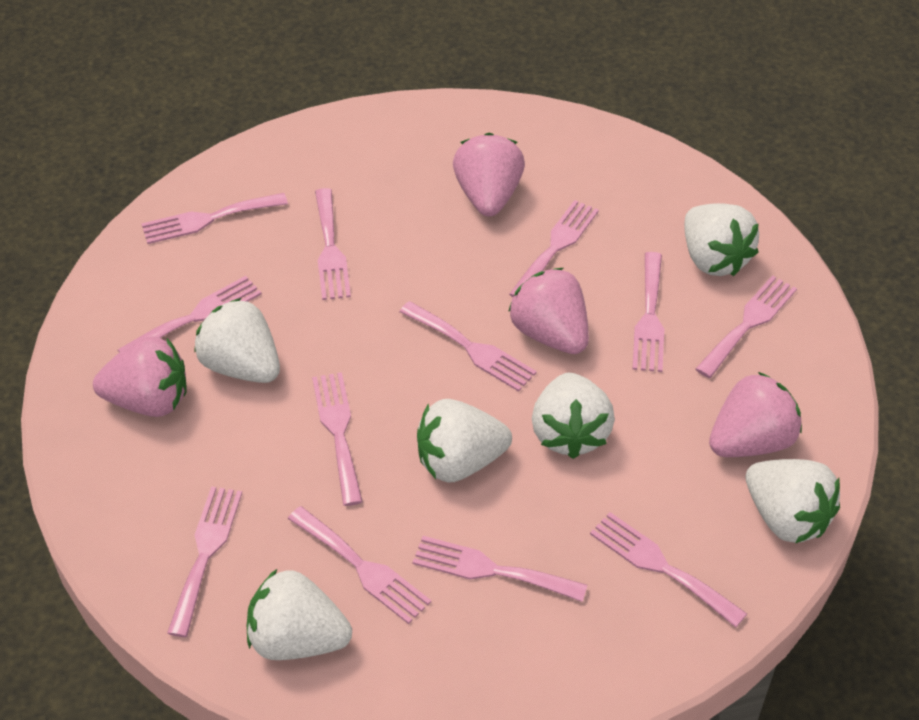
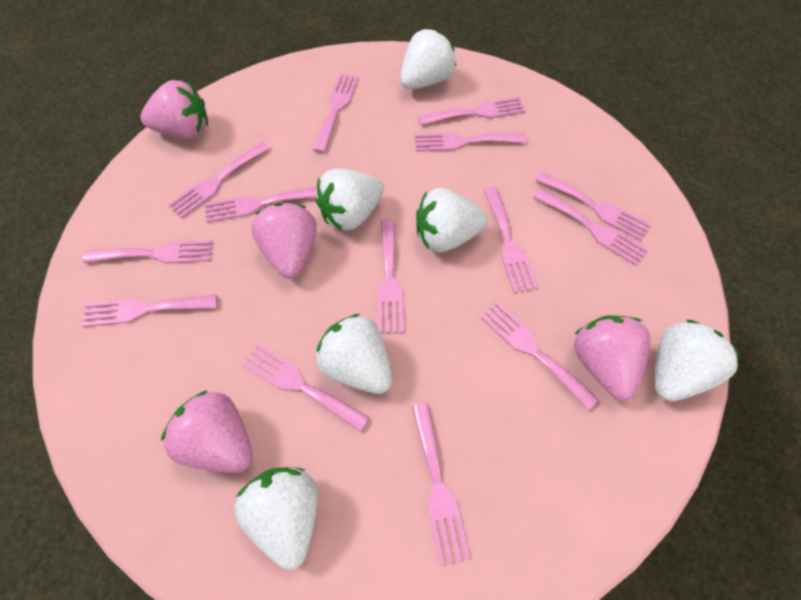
pink fork: 12 -> 14

